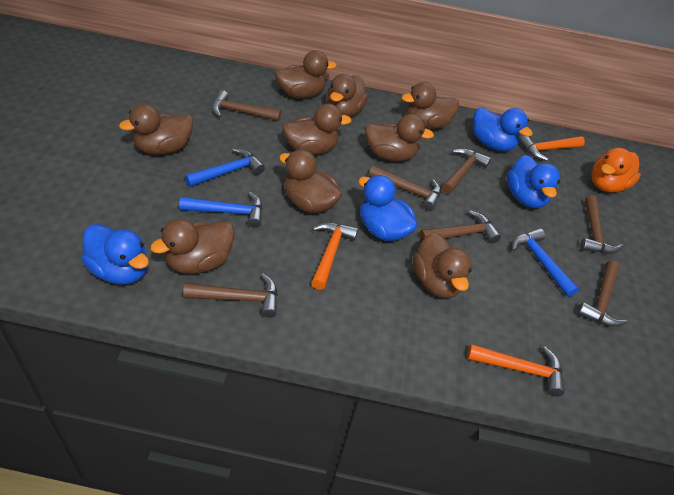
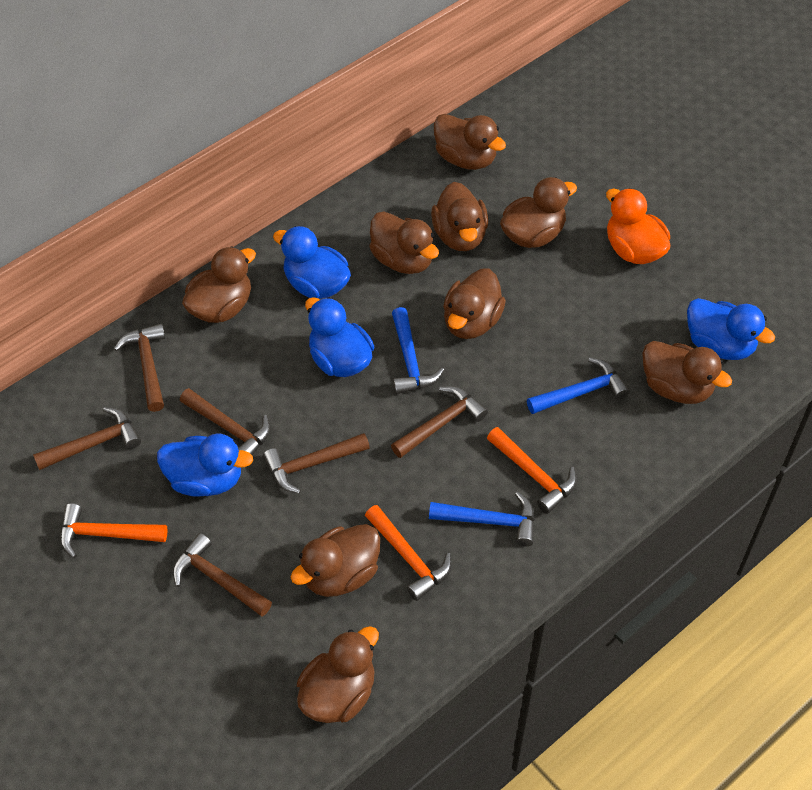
brown hammer: 7 -> 6

